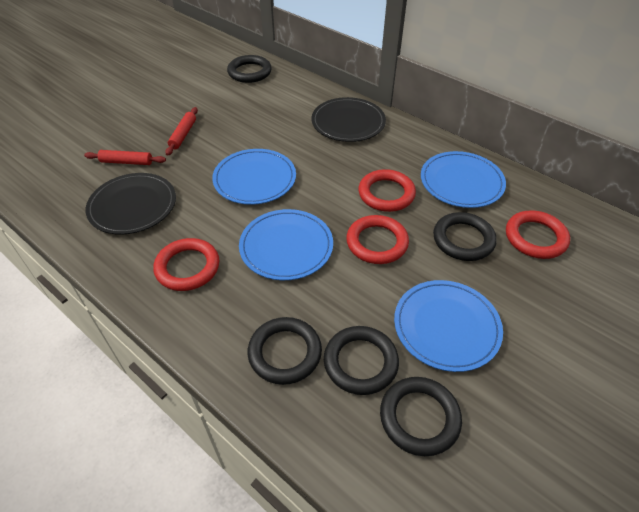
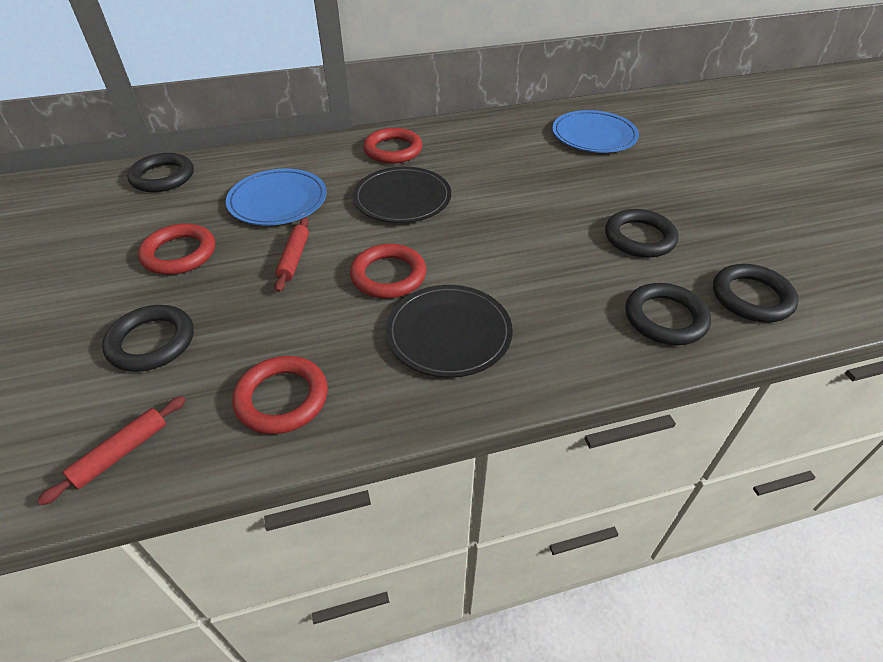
blue plate: 4 -> 2

